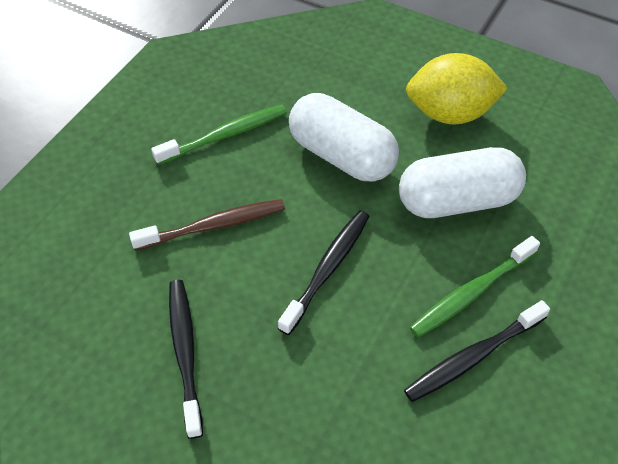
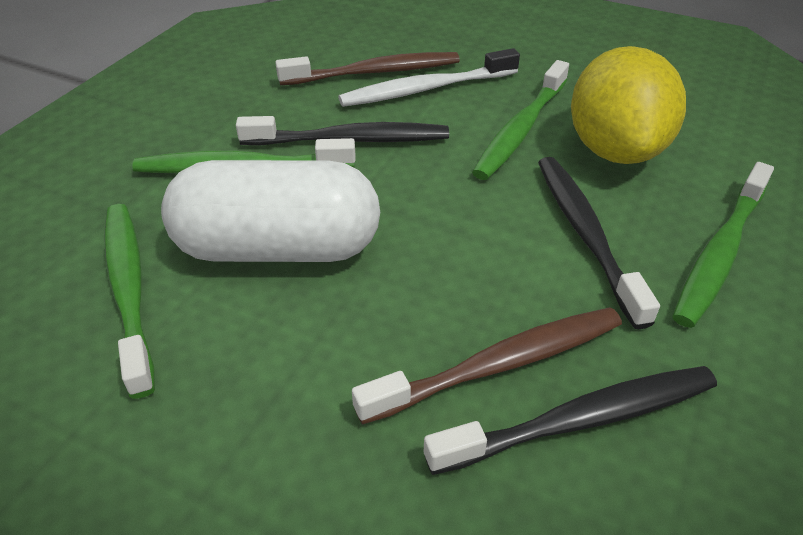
brown toothbrush: 1 -> 2
green toothbrush: 2 -> 4
white capsule: 2 -> 1
white toothbrush: 0 -> 1

